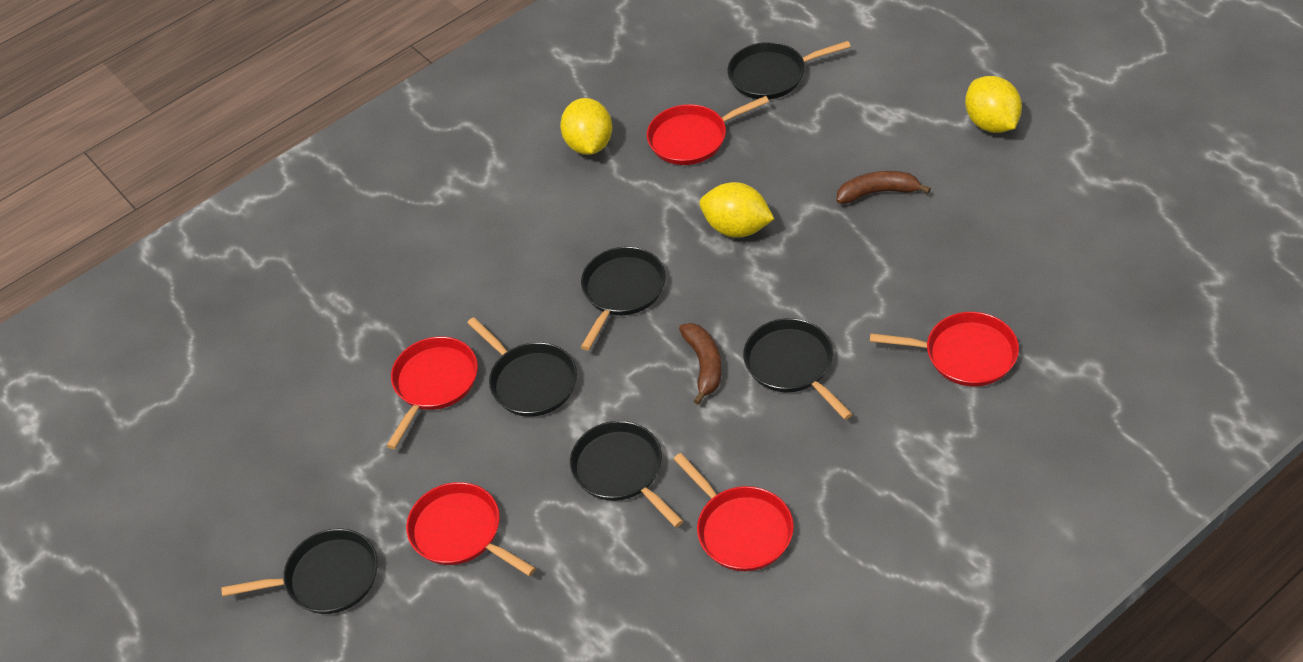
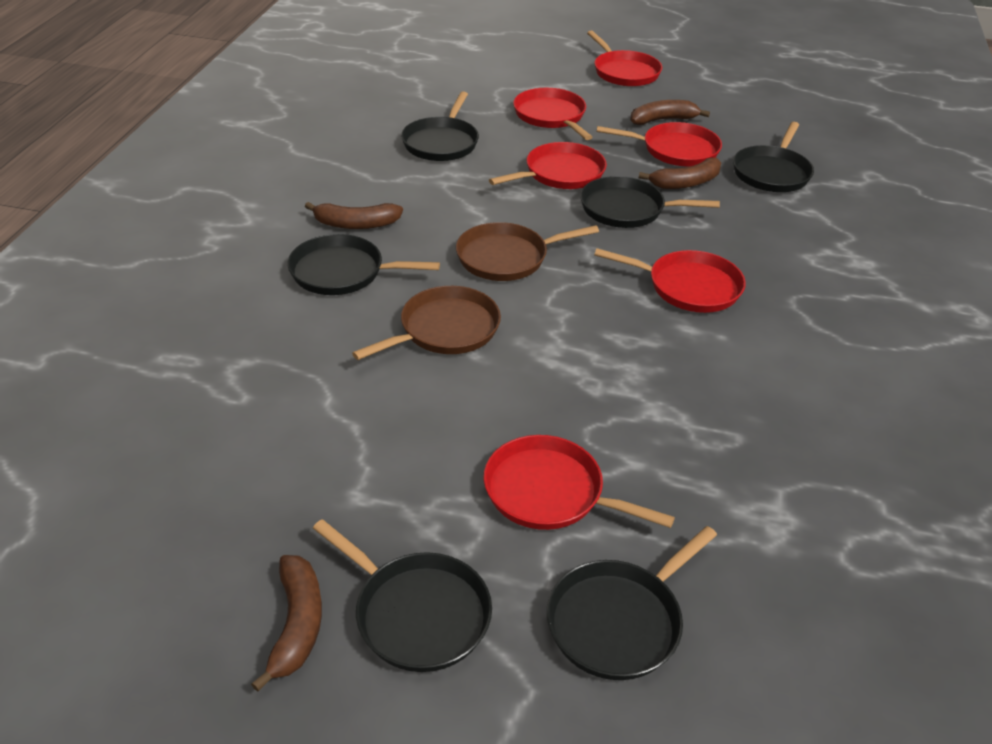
brown banana: 2 -> 4
brown pan: 0 -> 2
red pan: 5 -> 6
yellow lemon: 3 -> 0

